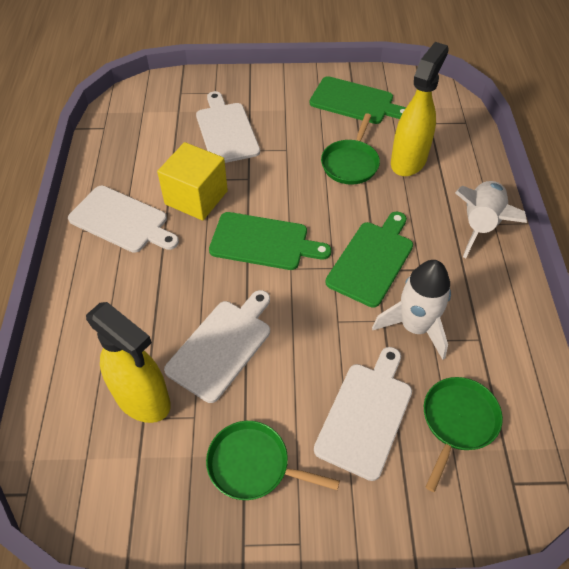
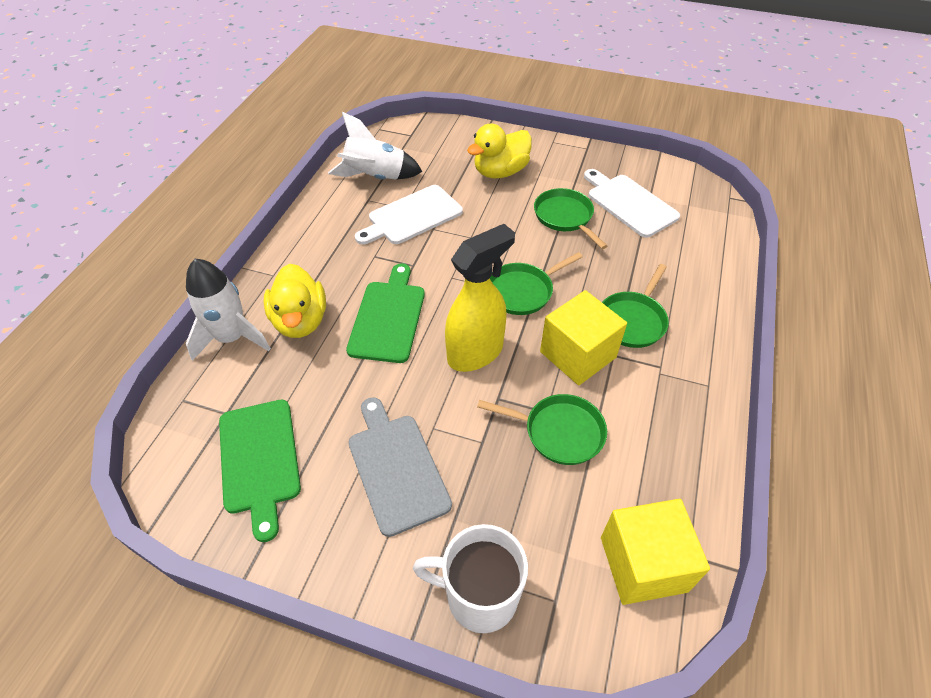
green cutting board: 3 -> 2
green pan: 3 -> 4
grey cutting board: 0 -> 1
white cutting board: 4 -> 2
white mug: 0 -> 1
yellow cube: 1 -> 2
yellow duck: 0 -> 2
yellow spray bottle: 2 -> 1

